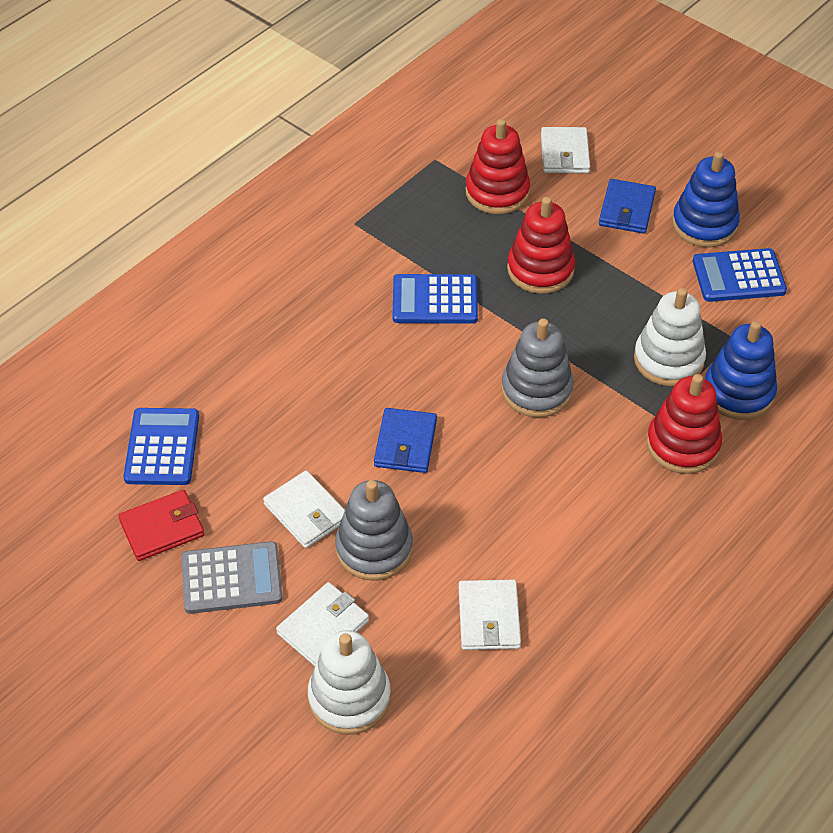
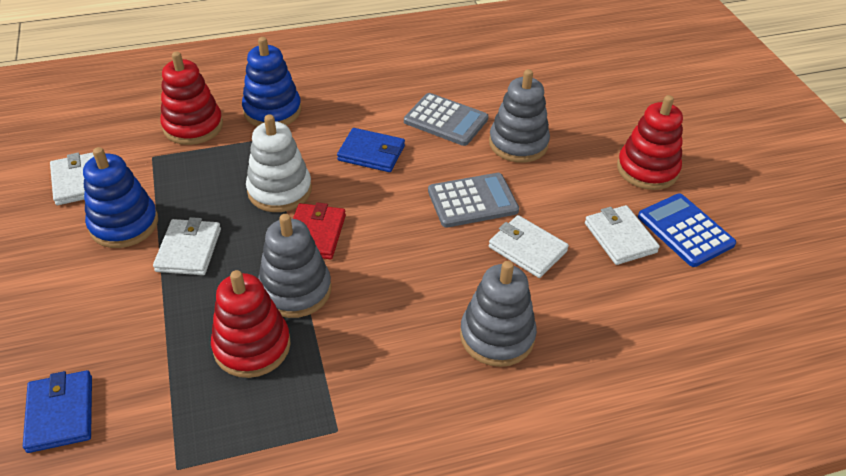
blue calculator: 3 -> 1
grey calculator: 1 -> 2
grey stacking toy: 2 -> 3
white stacking toy: 2 -> 1

